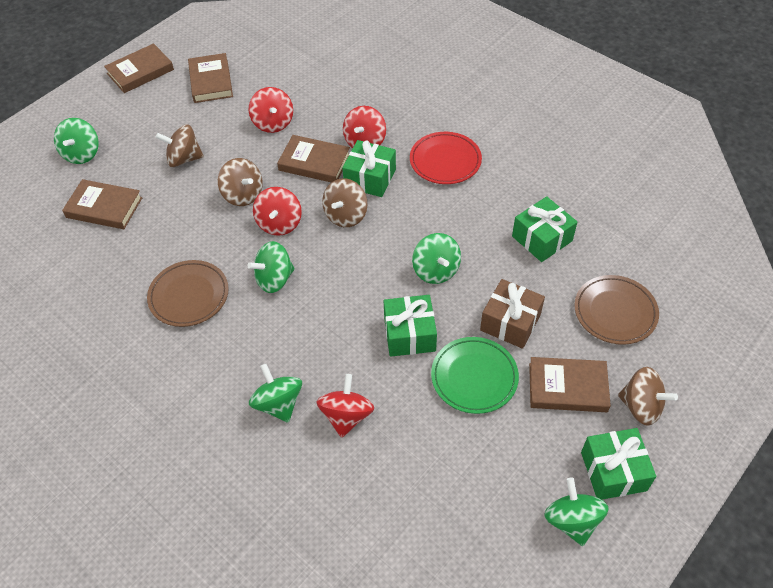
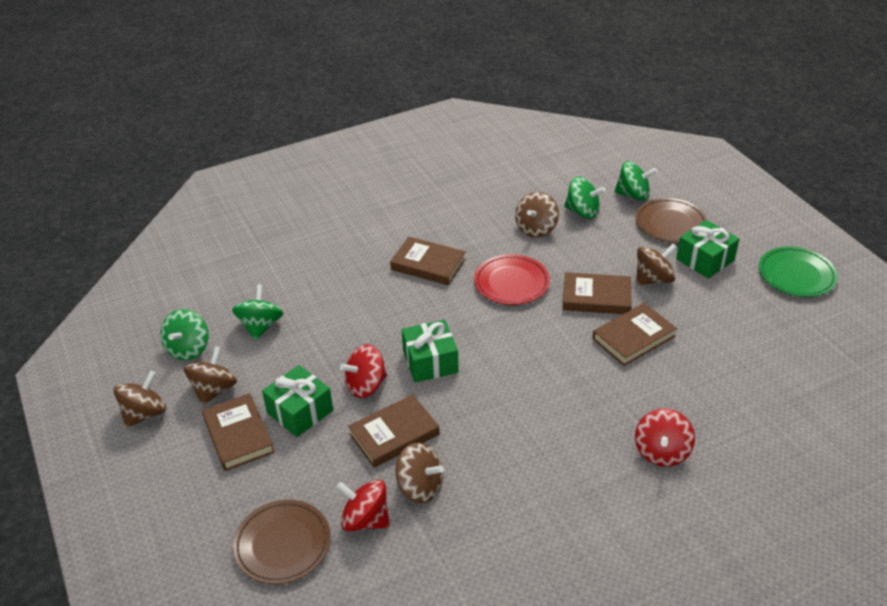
brown gift: 1 -> 0
brown spinning top: 4 -> 5
green gift: 4 -> 3
green spinning top: 5 -> 4
red spinning top: 4 -> 3

